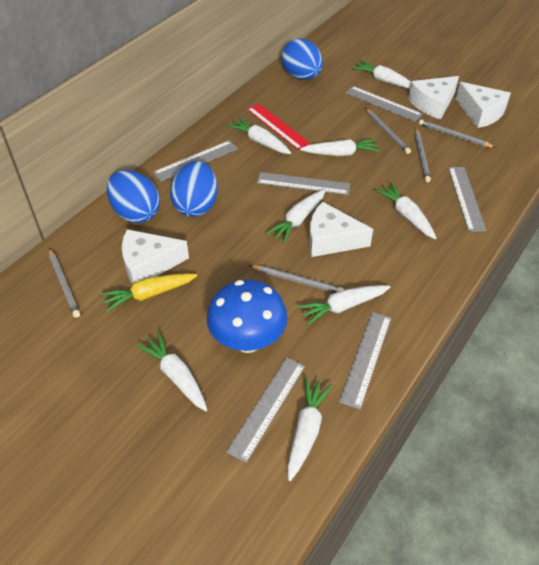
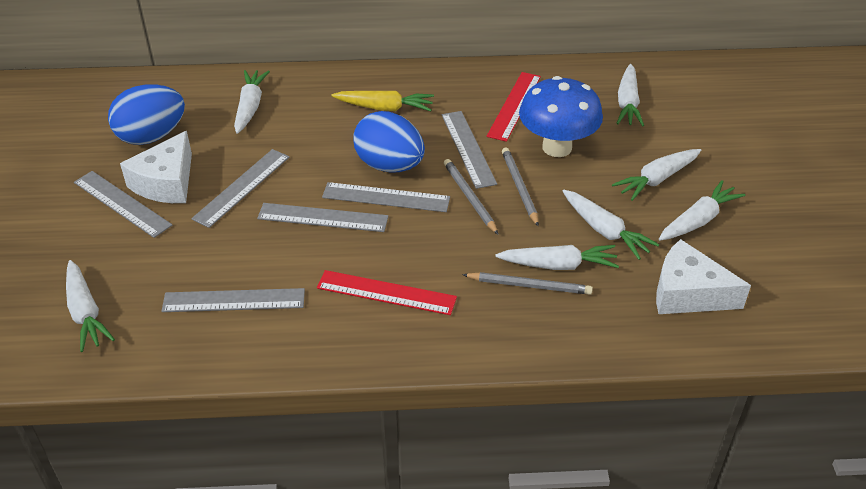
blue egg: 3 -> 2
grey pencil: 5 -> 3
red ruler: 1 -> 2
white carrot: 8 -> 7
white cheese: 4 -> 2

